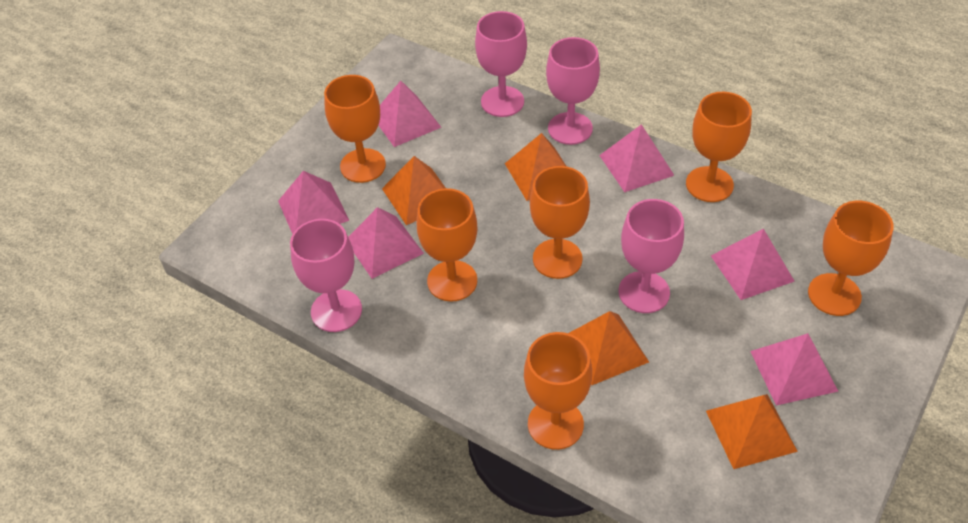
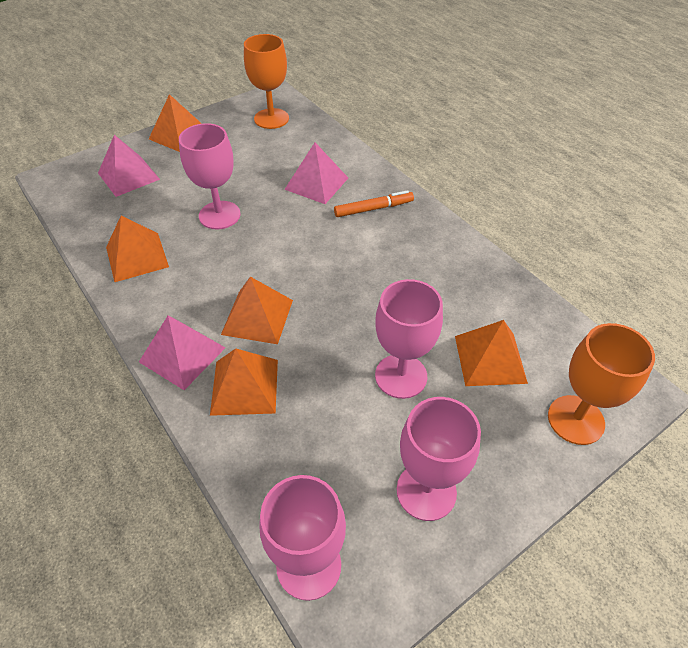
orange goblet: 6 -> 2
orange marker: 0 -> 1
orange pyramid: 4 -> 5
pink pyramid: 6 -> 3

